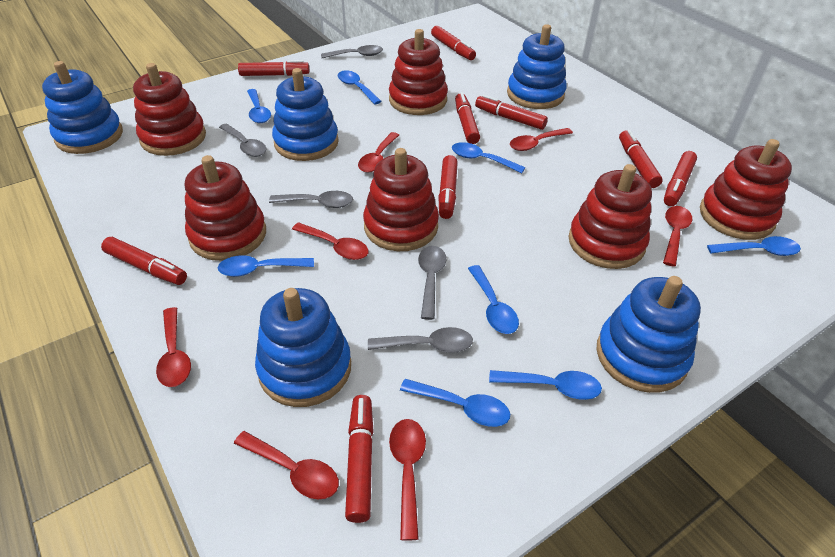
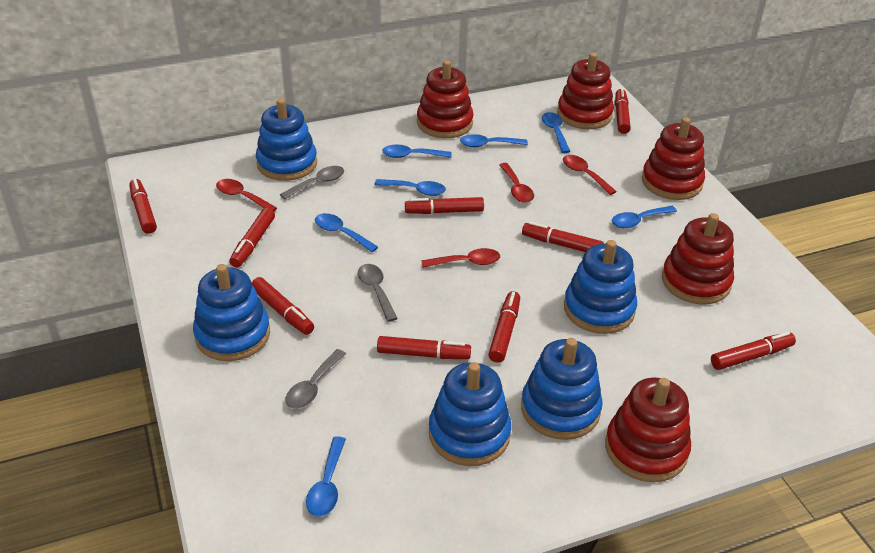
blue spoon: 8 -> 7
grey spoon: 5 -> 3
red spoon: 7 -> 4
red stacking toy: 6 -> 5

